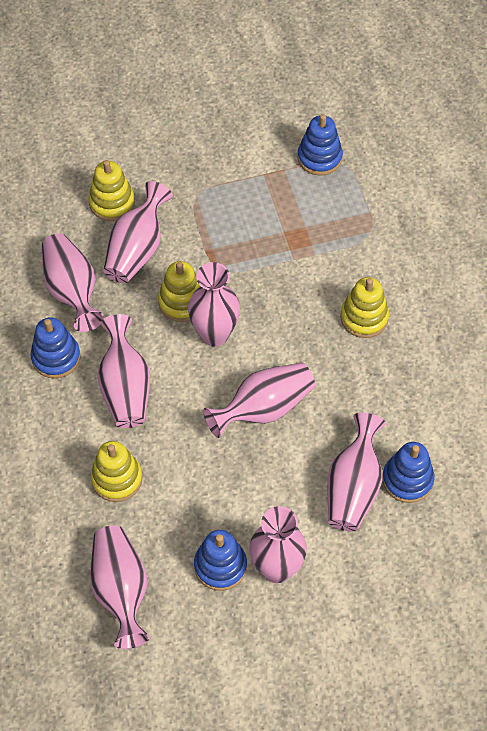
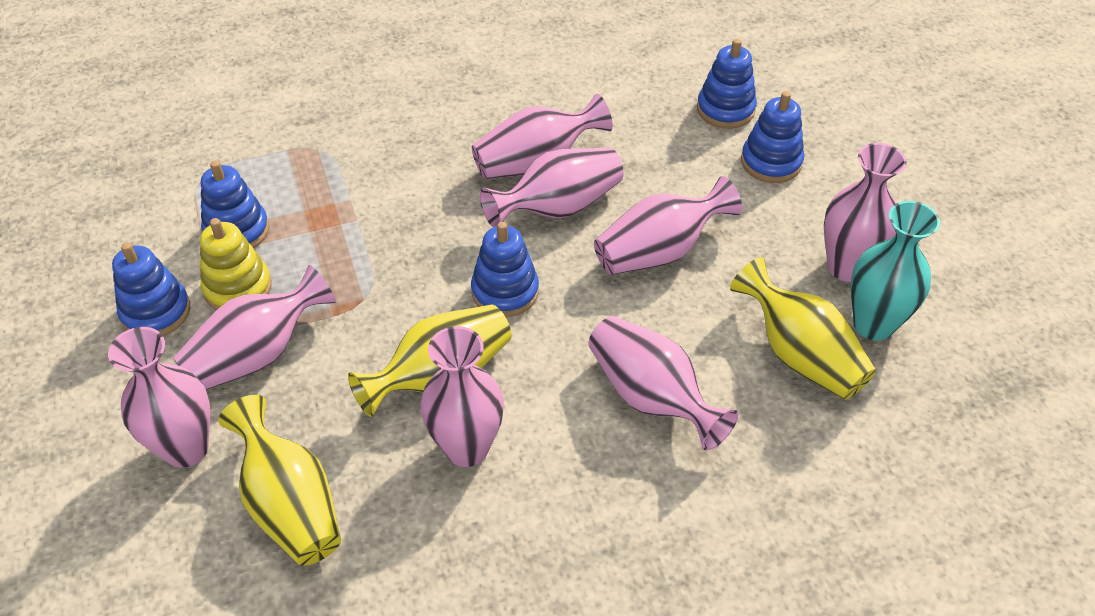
blue stacking toy: 4 -> 5
turquoise vase: 0 -> 1
yellow stacking toy: 4 -> 1
yellow vase: 0 -> 3

